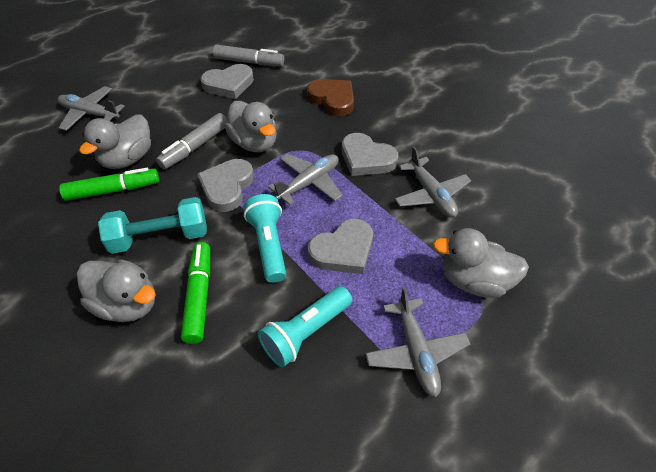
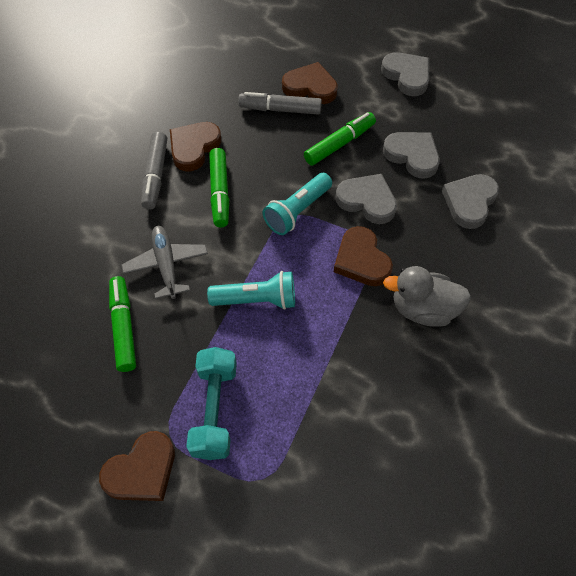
brown heart: 1 -> 4
green marker: 2 -> 3
grey duck: 4 -> 1
grey plane: 4 -> 1

